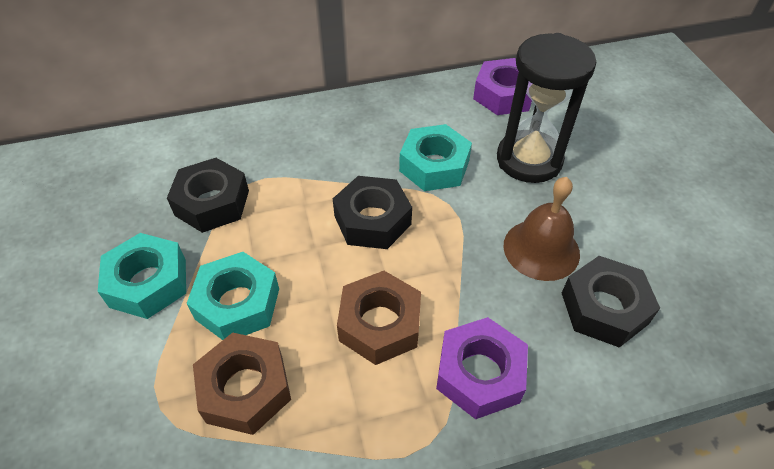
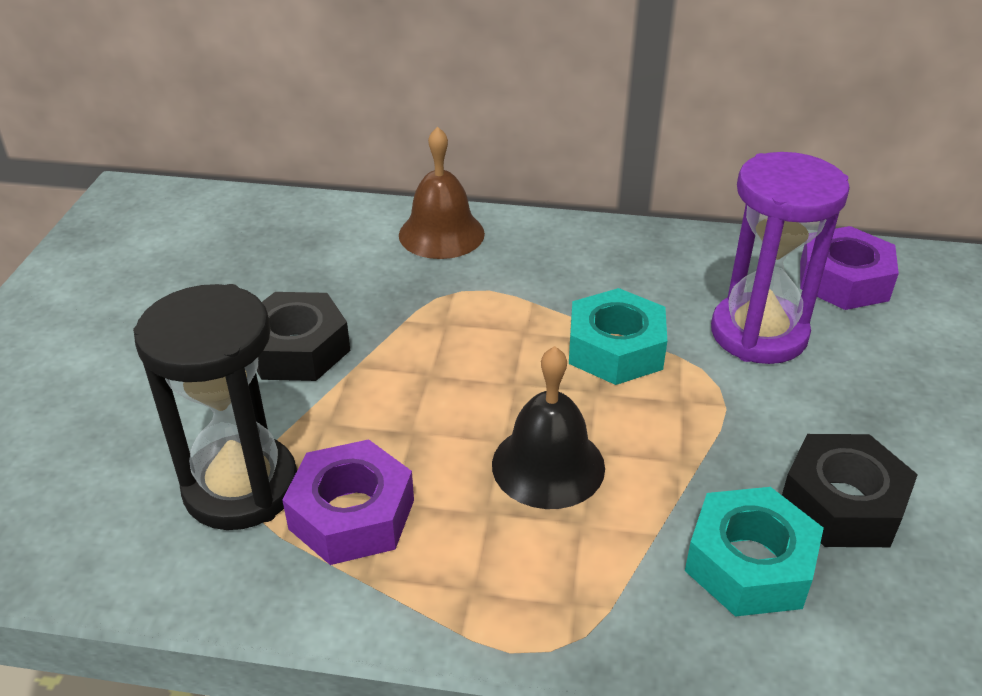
black bell: 0 -> 1
black nut: 3 -> 2
brown nut: 2 -> 0
purple hourglass: 0 -> 1
turquoise nut: 3 -> 2

